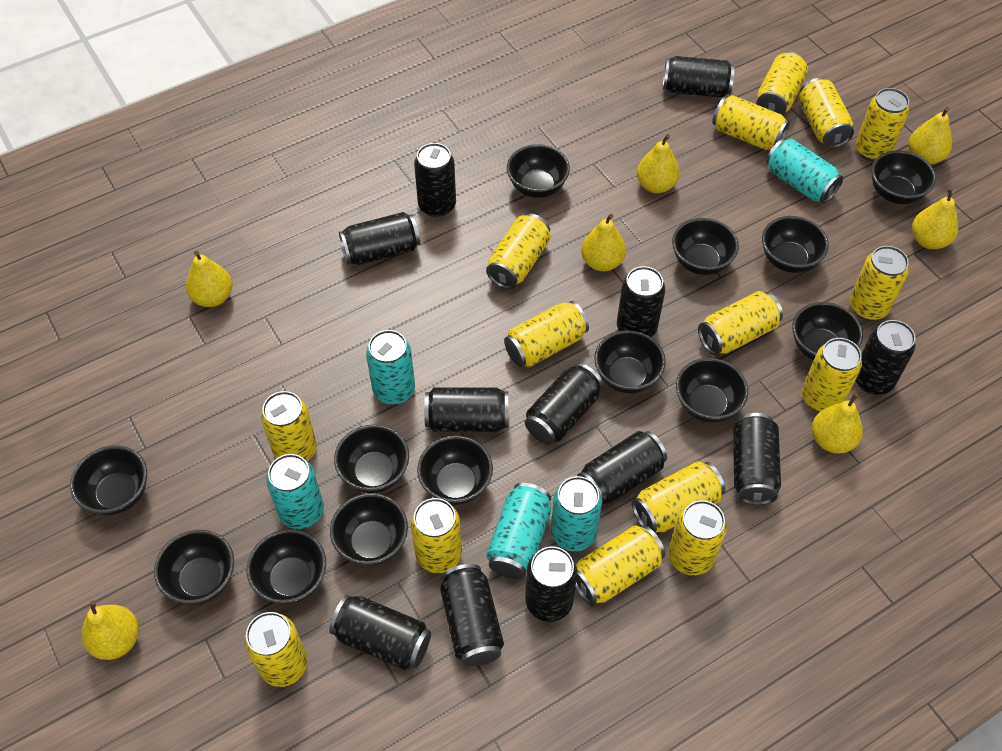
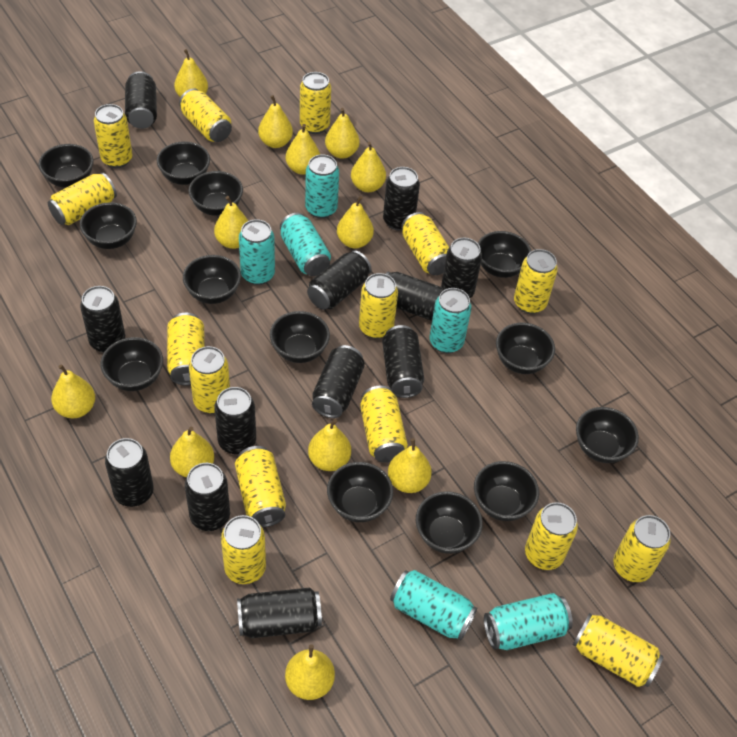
turquoise can: 5 -> 6
yellow pear: 7 -> 12

